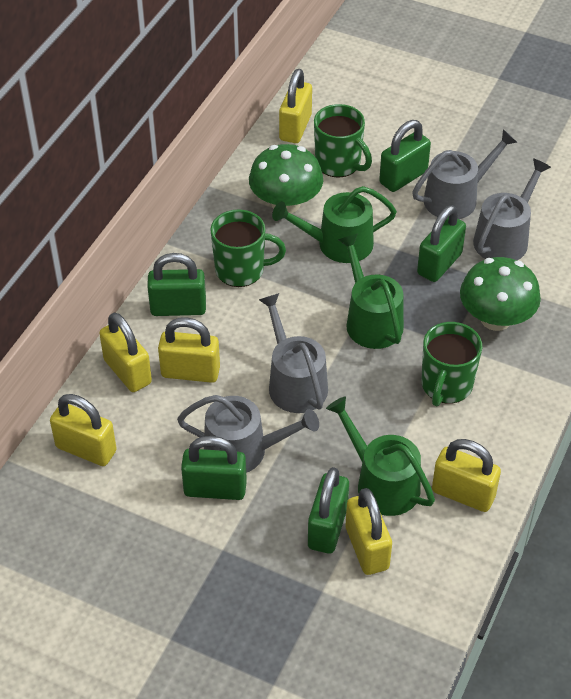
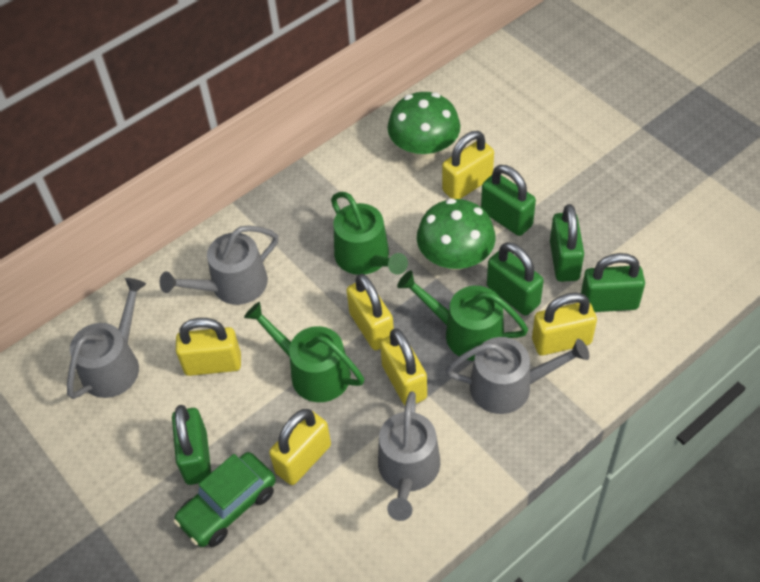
green car: 0 -> 1
green mug: 3 -> 0

